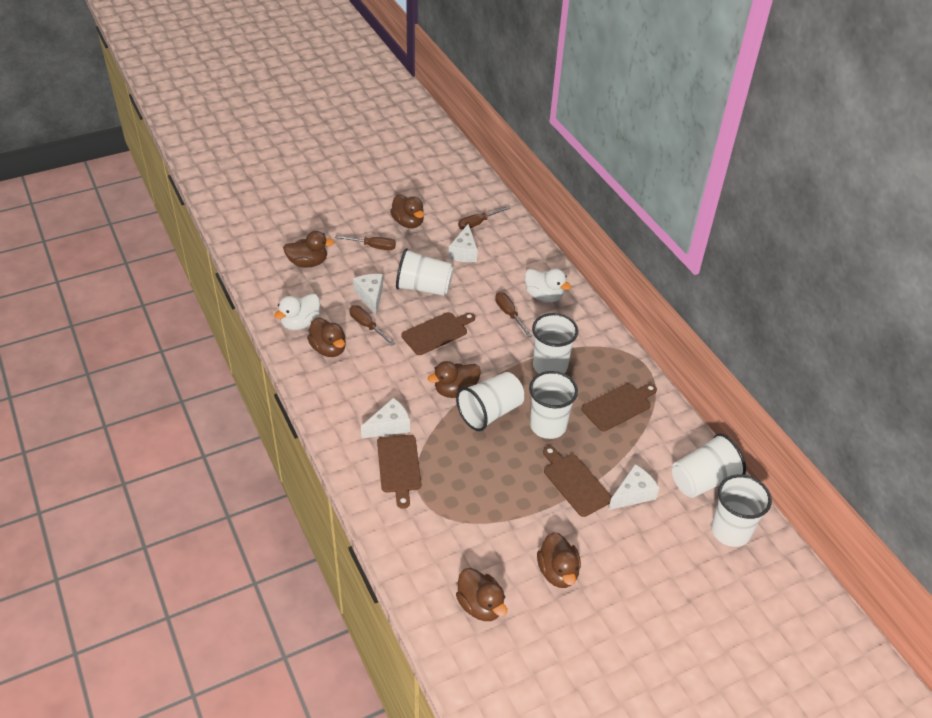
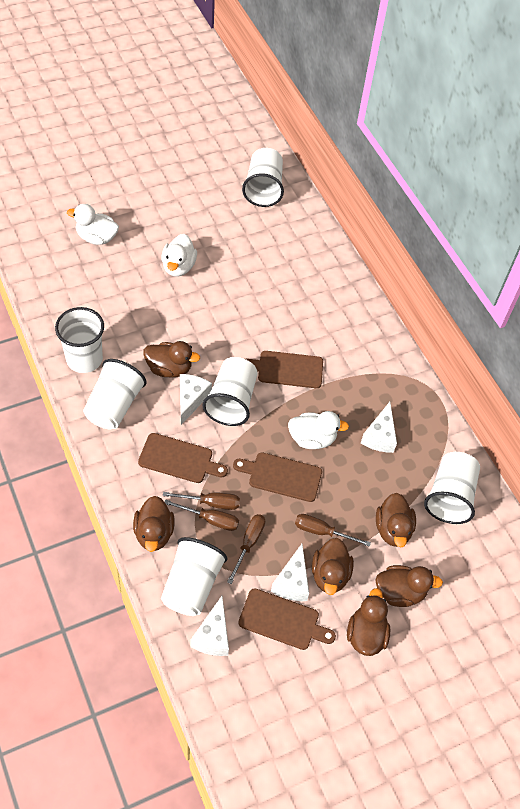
white duck: 2 -> 3

